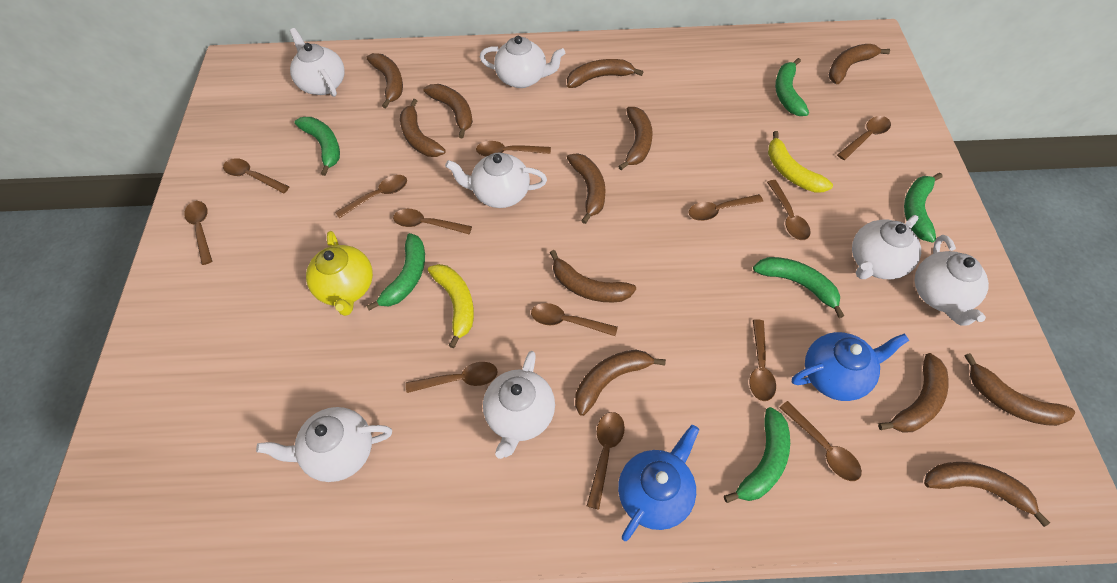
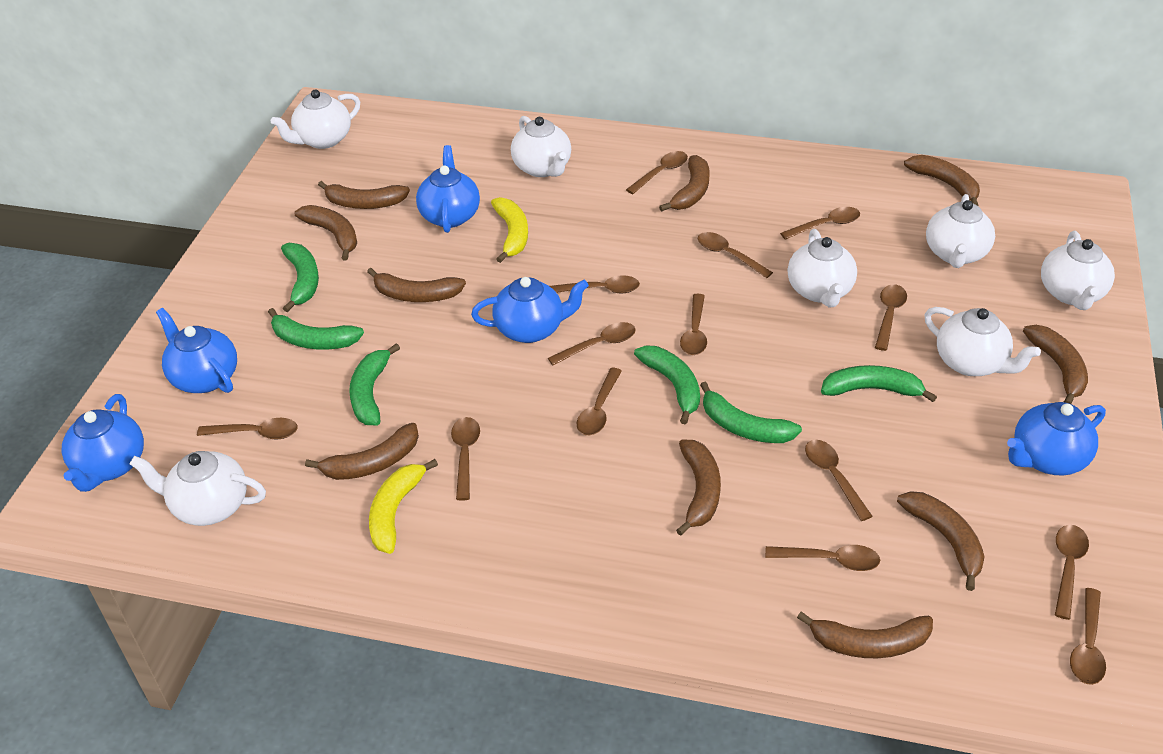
blue teapot: 2 -> 5
brown banana: 12 -> 10
brown spoon: 13 -> 14
yellow teapot: 1 -> 0

